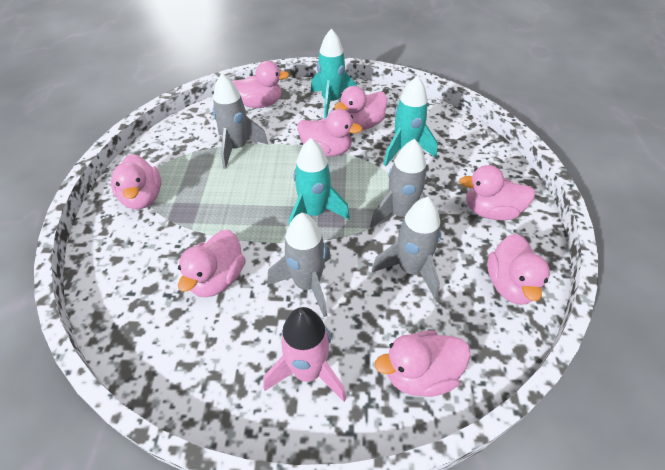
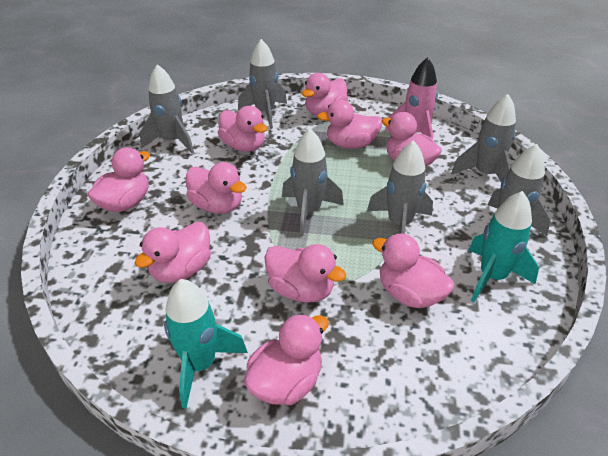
grey rocket: 4 -> 6
pink duck: 8 -> 10
turquoise rocket: 3 -> 2

